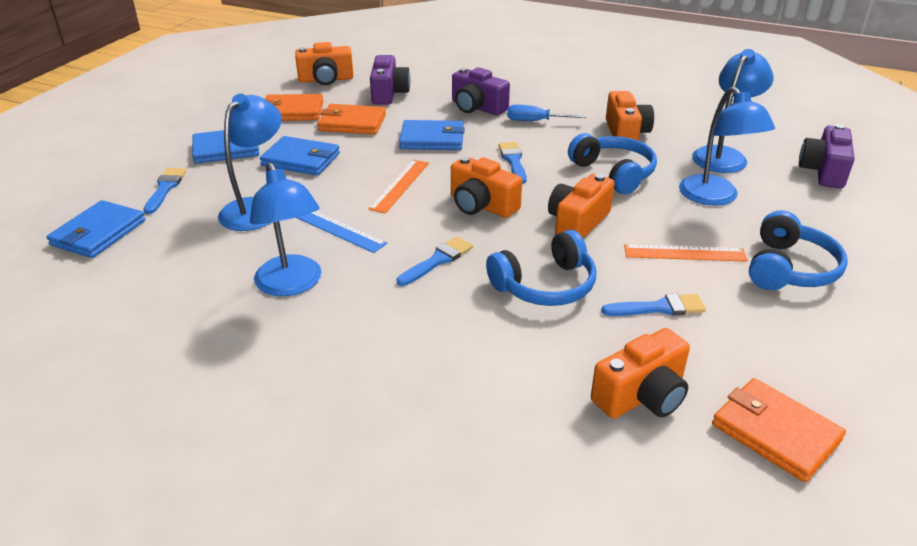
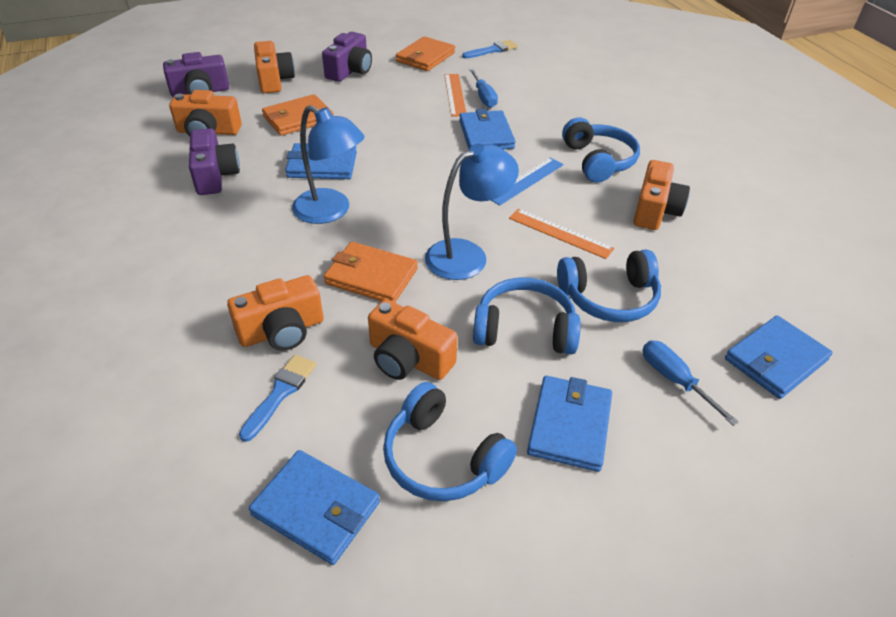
blue brush: 4 -> 2
blue headphones: 3 -> 4
blue lamp: 4 -> 2
blue screwdriver: 1 -> 2
blue wallet: 4 -> 5

